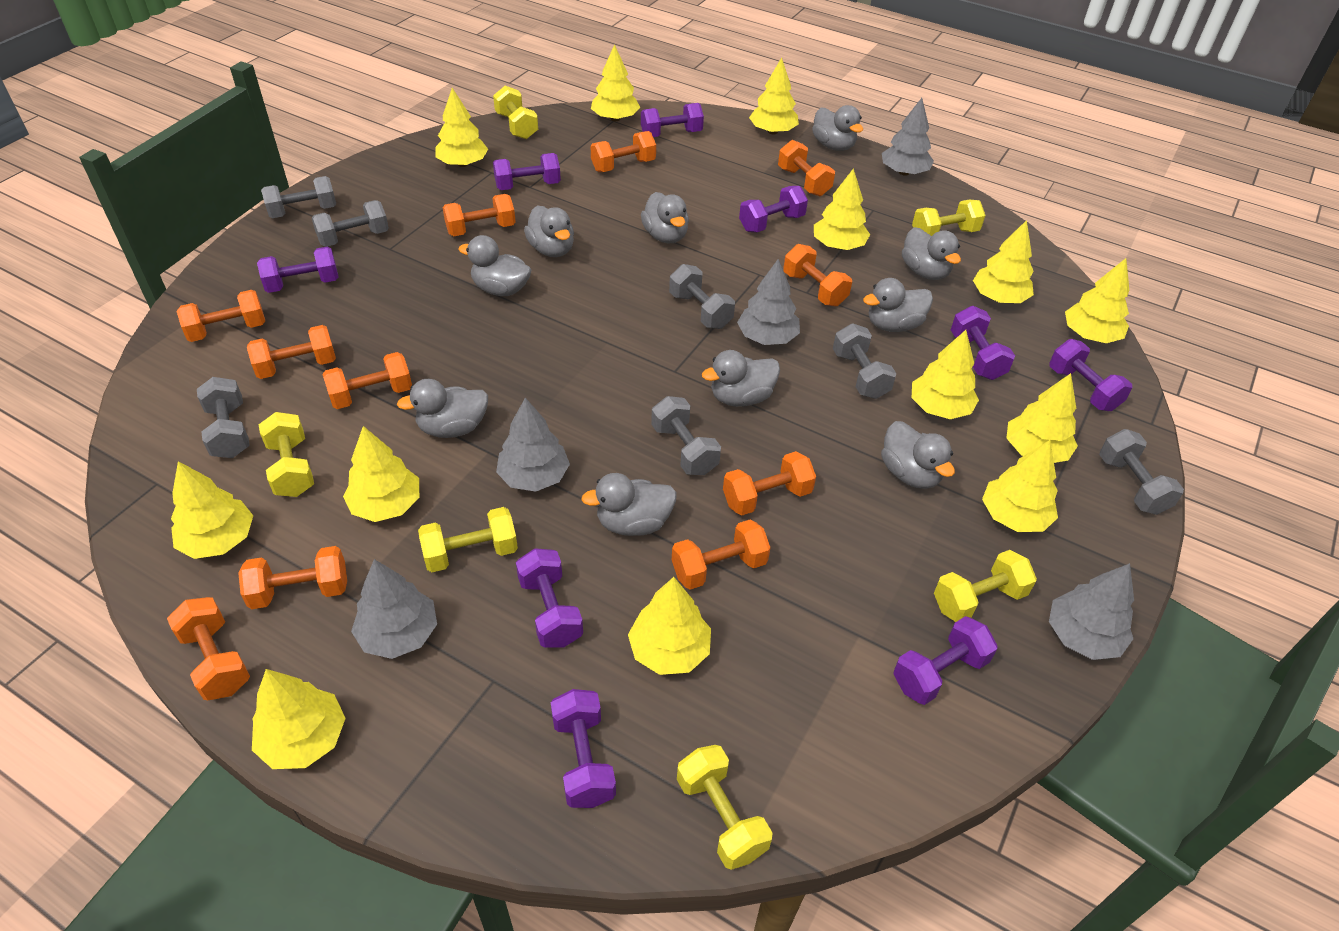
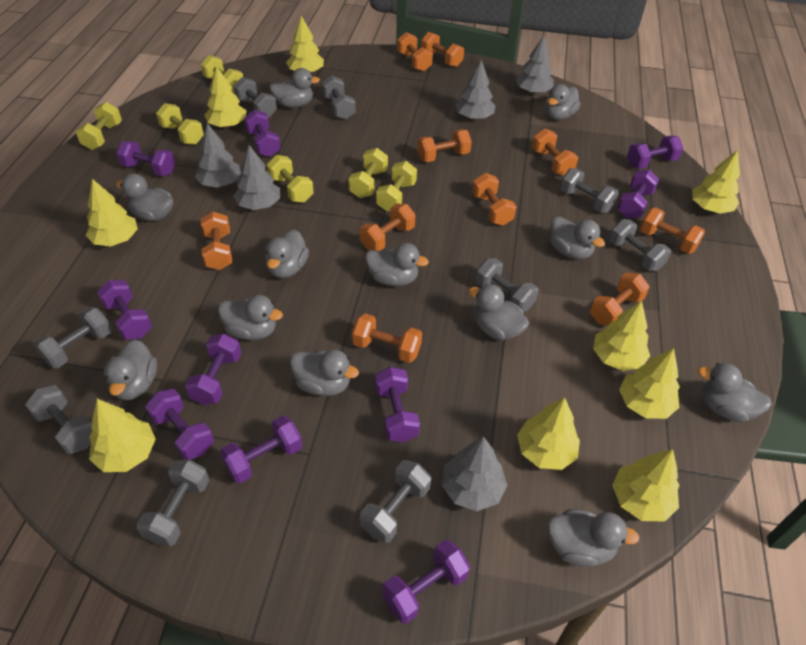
grey duck: 10 -> 12
grey dumbbell: 7 -> 9
orange dumbbell: 11 -> 10
purple dumbbell: 9 -> 10
yellow tree: 13 -> 9

